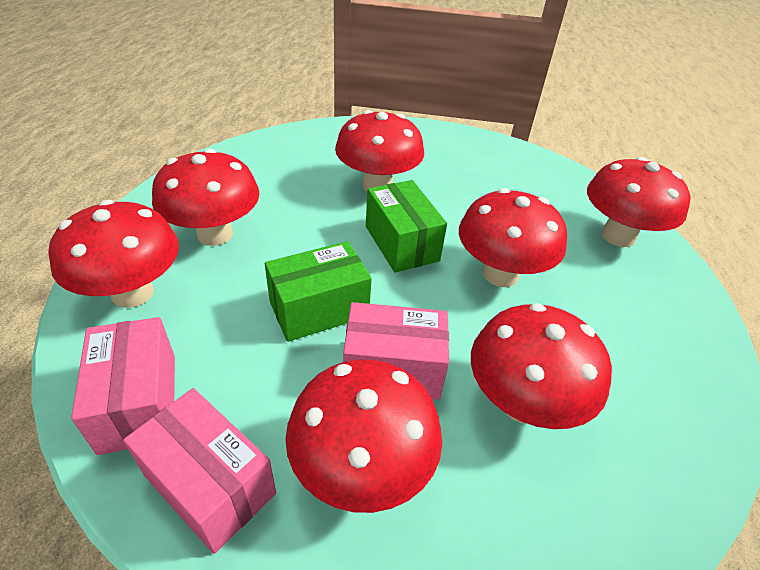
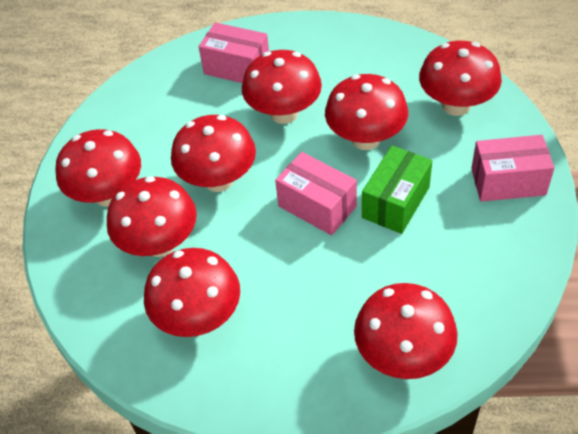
green box: 2 -> 1
red mushroom: 7 -> 8

